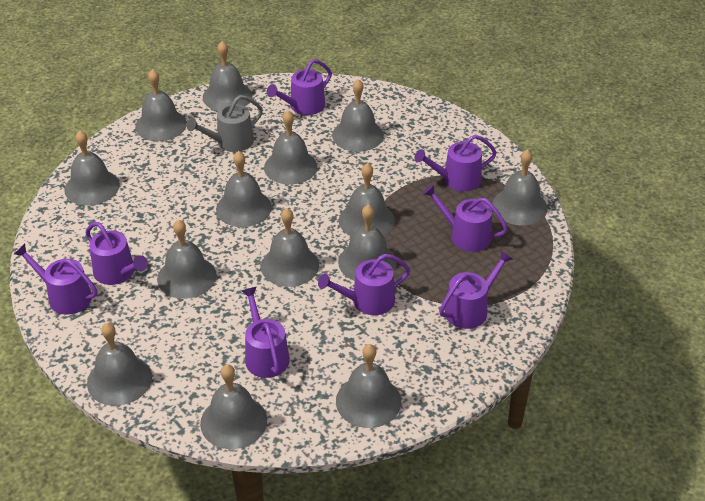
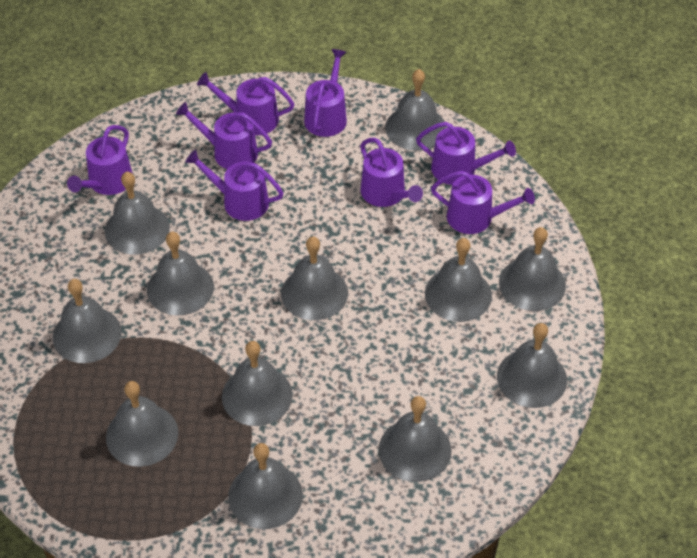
grey bell: 14 -> 12
grey watering can: 1 -> 0

